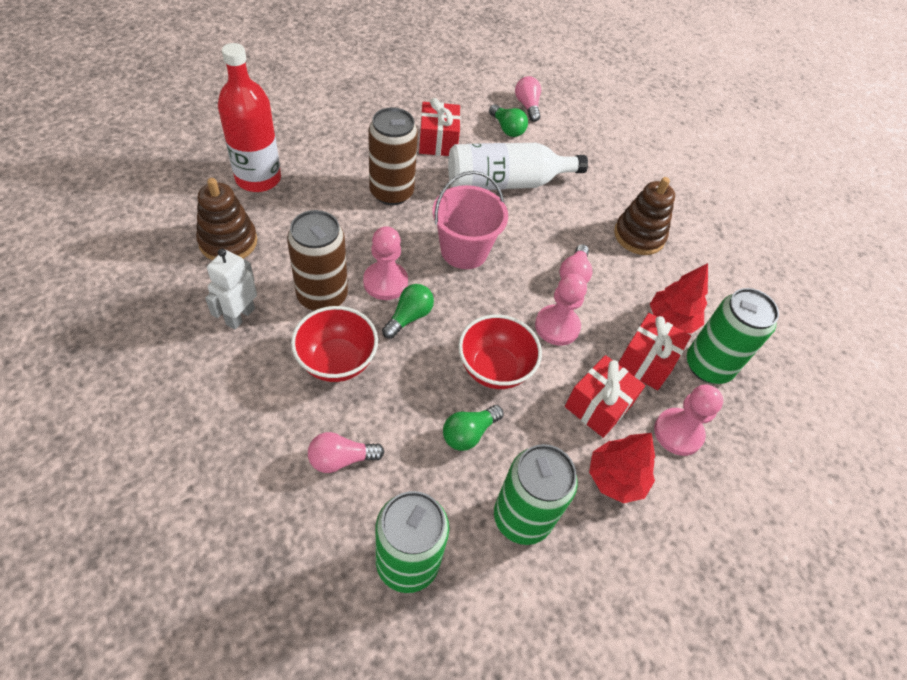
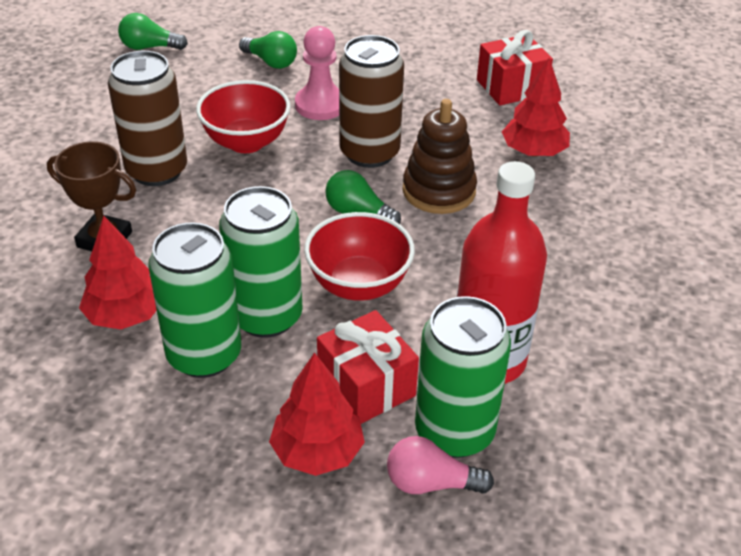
brown stacking toy: 2 -> 1
brown trophy: 0 -> 1
pink bucket: 1 -> 0
pink light bulb: 3 -> 1
pink pawn: 3 -> 1
red gift: 3 -> 2
red tree: 2 -> 3
white bottle: 1 -> 0
white robot: 1 -> 0

